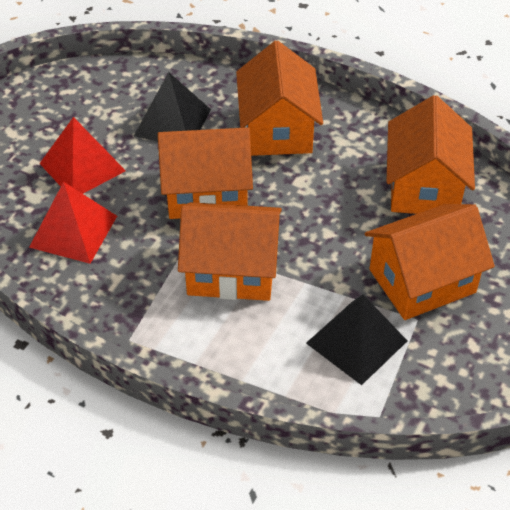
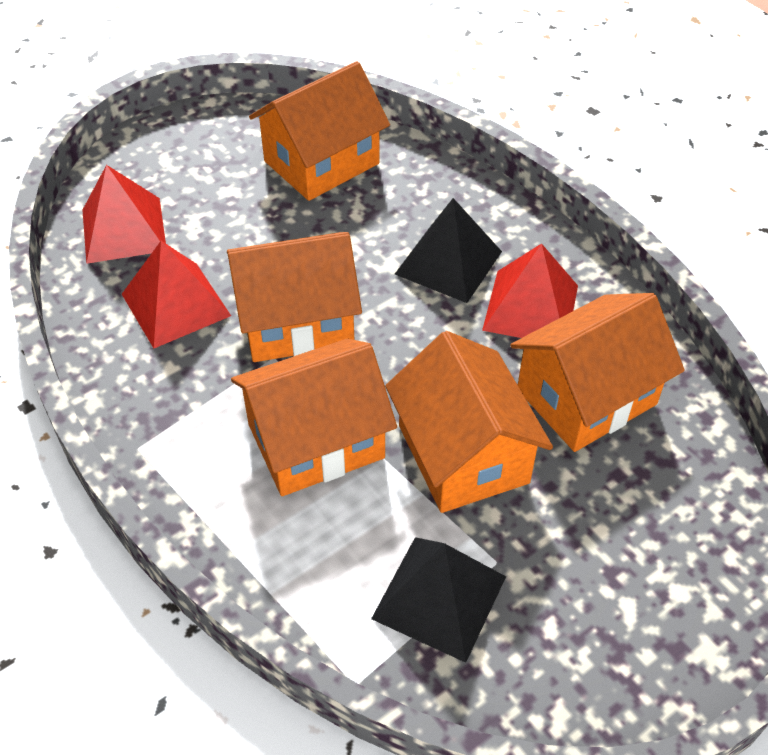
red pyramid: 2 -> 3

